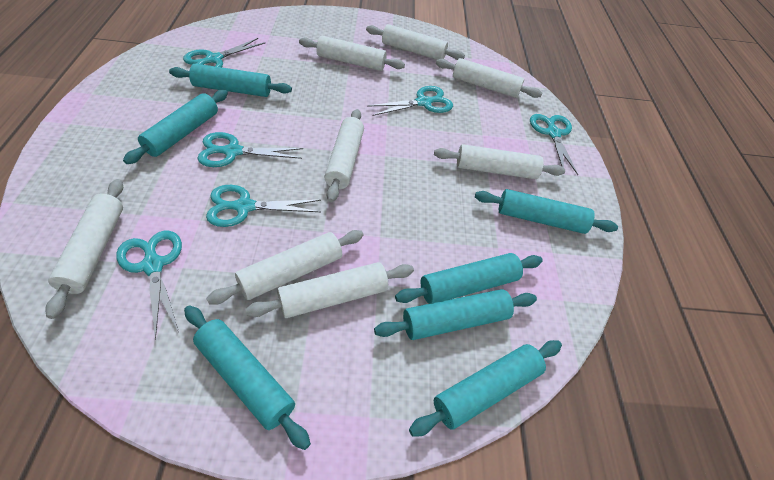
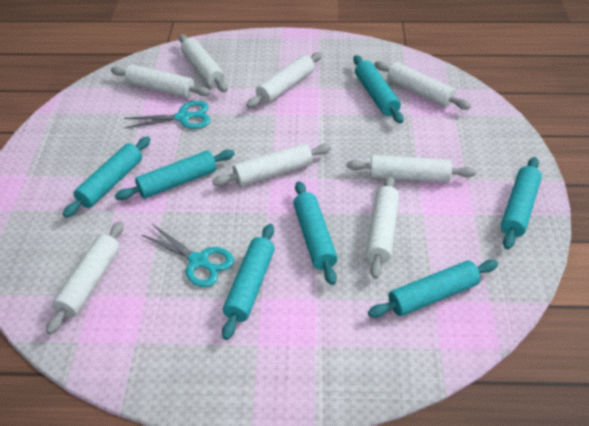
turquoise scissors: 6 -> 2

